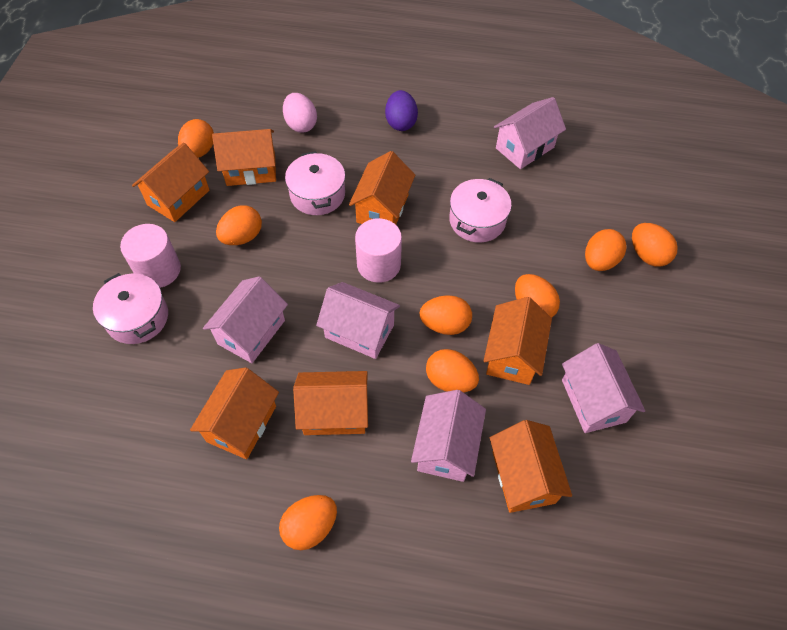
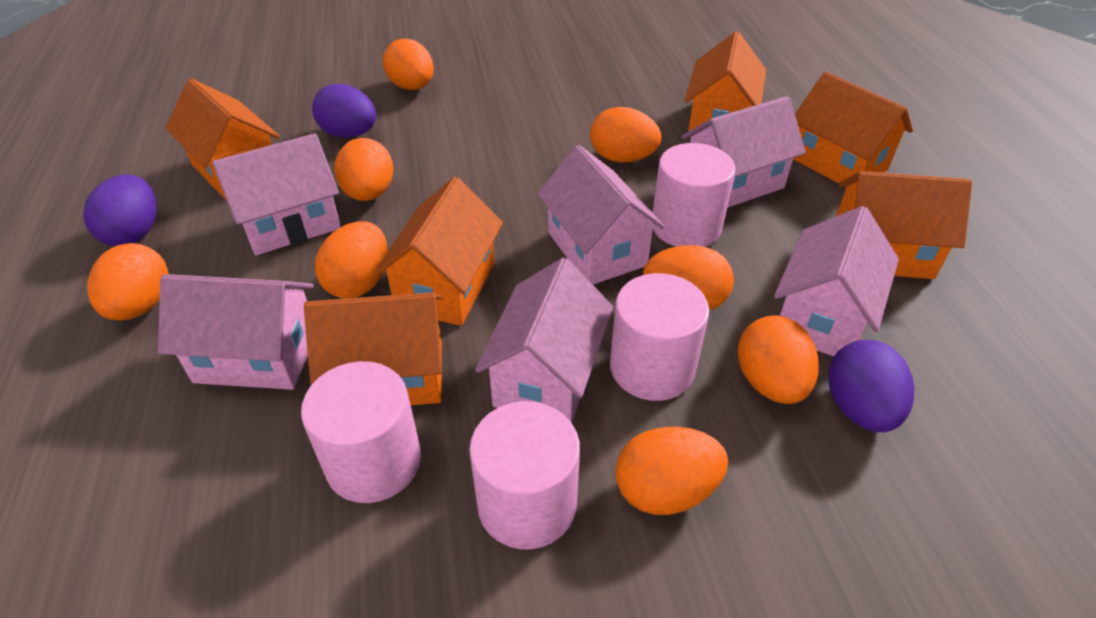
orange house: 7 -> 6
pink cylinder: 2 -> 4
pink egg: 1 -> 0
pink house: 5 -> 6
pink pot: 3 -> 0
purple egg: 1 -> 3

